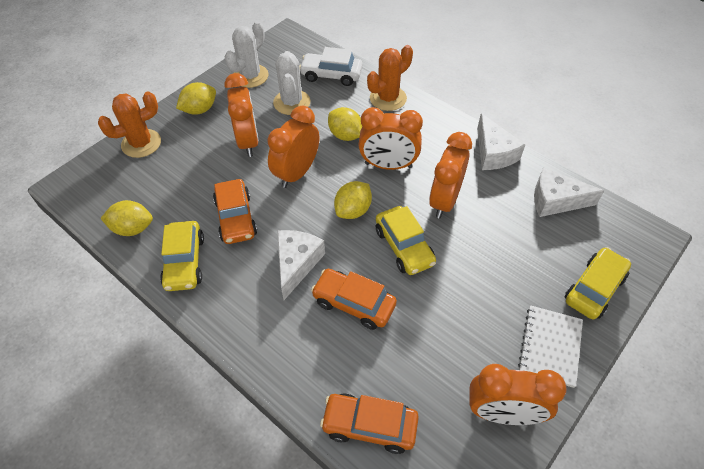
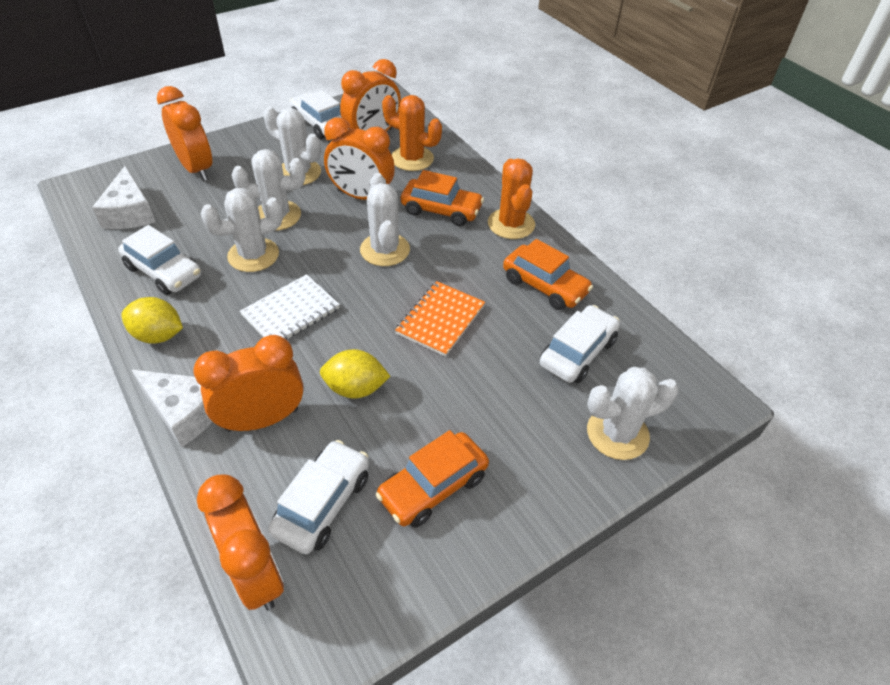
orange notebook: 0 -> 1
white cactus: 2 -> 5
white car: 1 -> 4
white cheese: 3 -> 2
yellow car: 3 -> 0
yellow lemon: 4 -> 2

